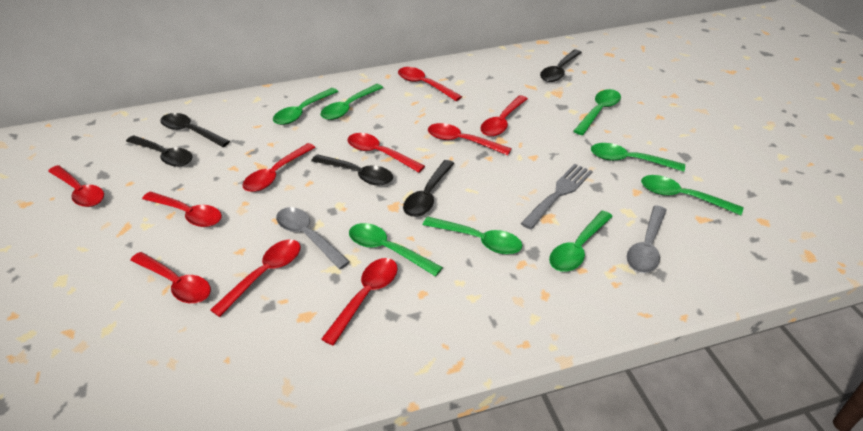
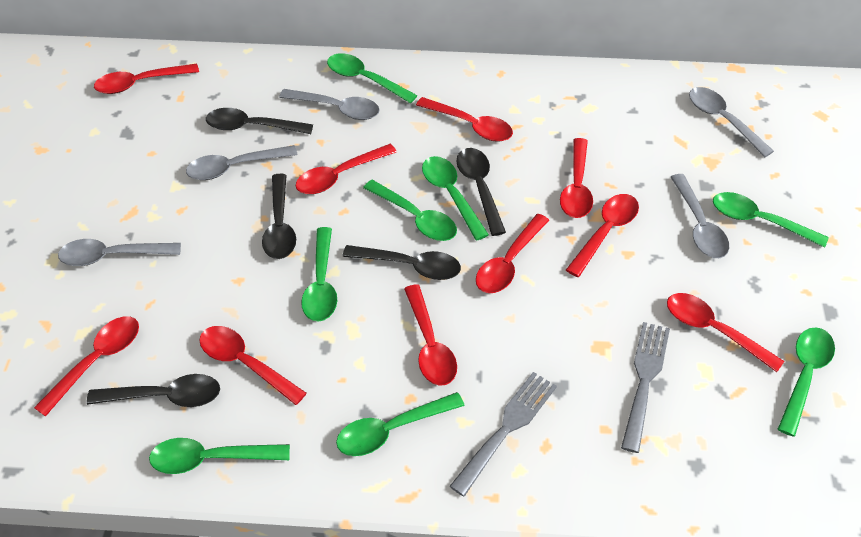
grey fork: 1 -> 2
grey spoon: 2 -> 5

